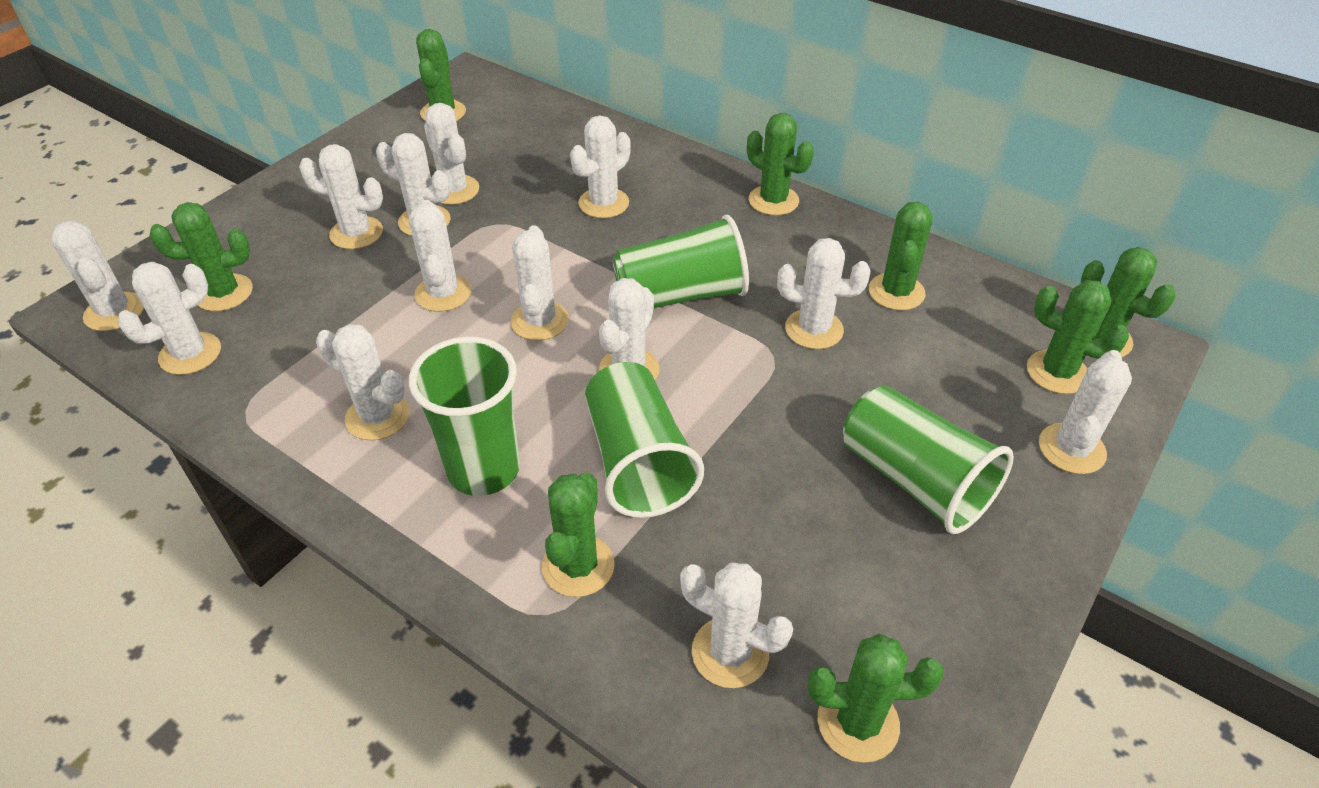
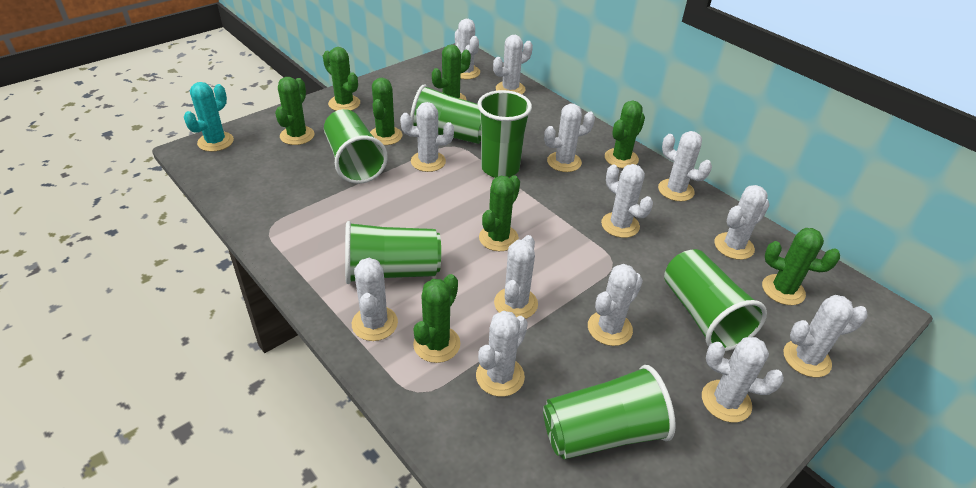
green cup: 4 -> 6
turquoise cactus: 0 -> 1

